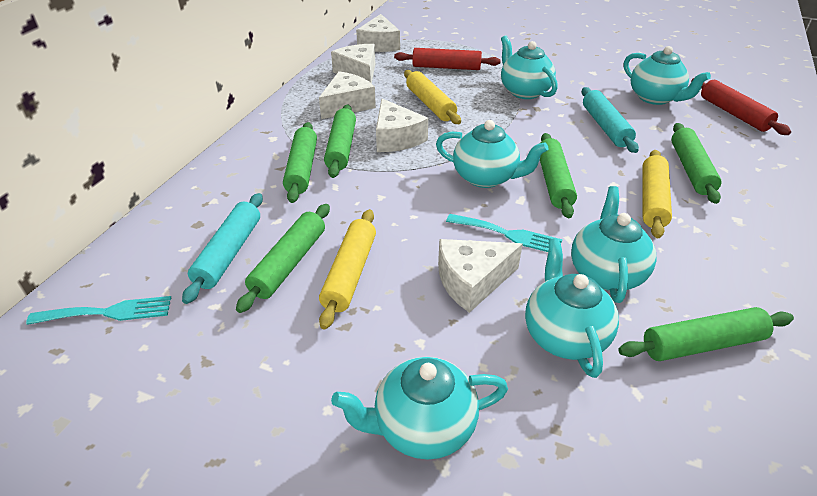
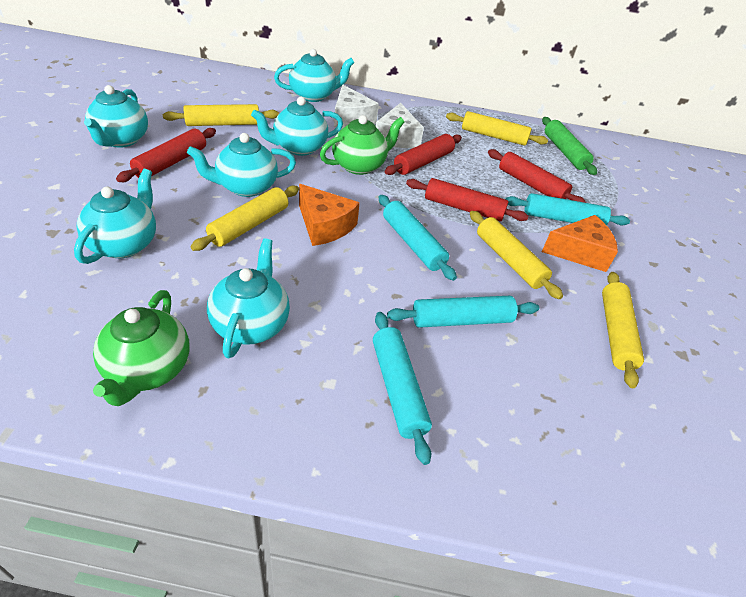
green rolling pin: 6 -> 1
green teapot: 0 -> 2
orange cheese: 0 -> 2
red rolling pin: 2 -> 4
turquoise fork: 2 -> 0
turquoise rolling pin: 2 -> 4
white cheese: 5 -> 2
yellow rolling pin: 3 -> 5

